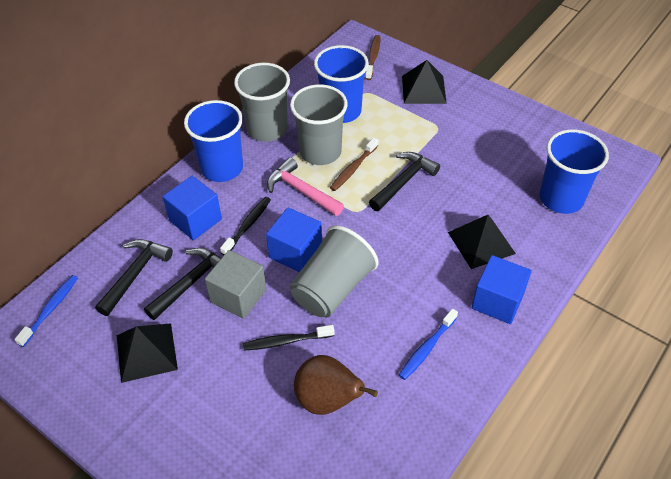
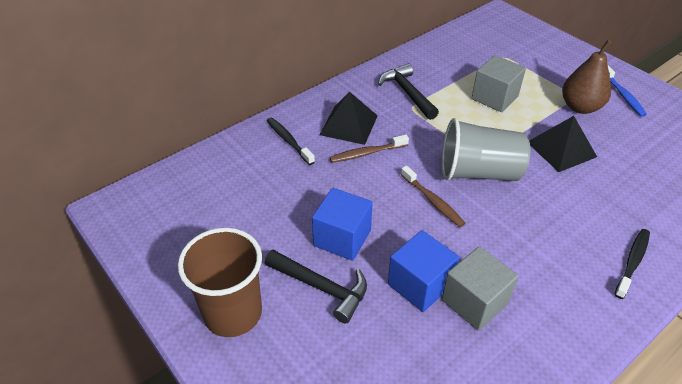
black hammer: 3 -> 2
black pyramid: 3 -> 2
blue cube: 3 -> 2
blue cup: 3 -> 0
blue toothbrush: 2 -> 1
brown cup: 0 -> 1
grey cube: 1 -> 2
grey cup: 3 -> 1
pink hammer: 1 -> 0

